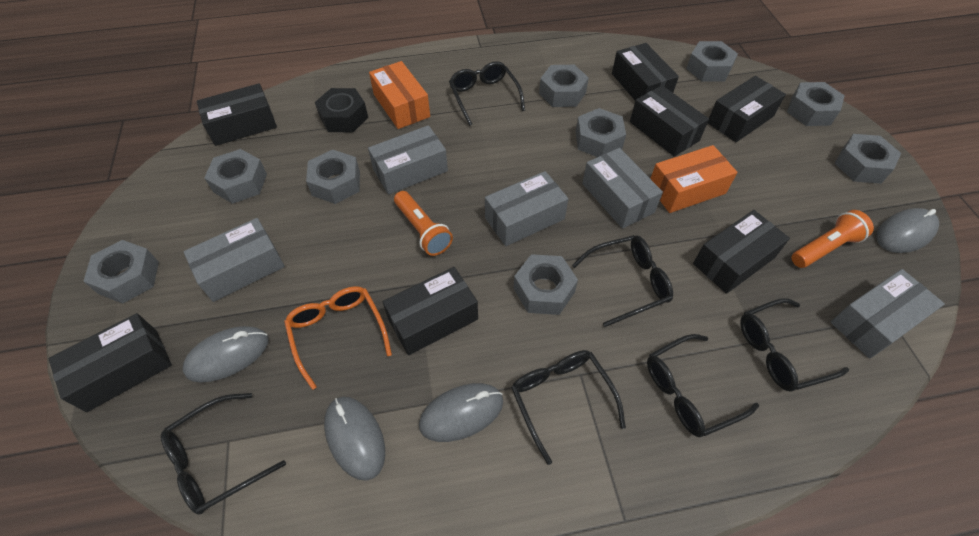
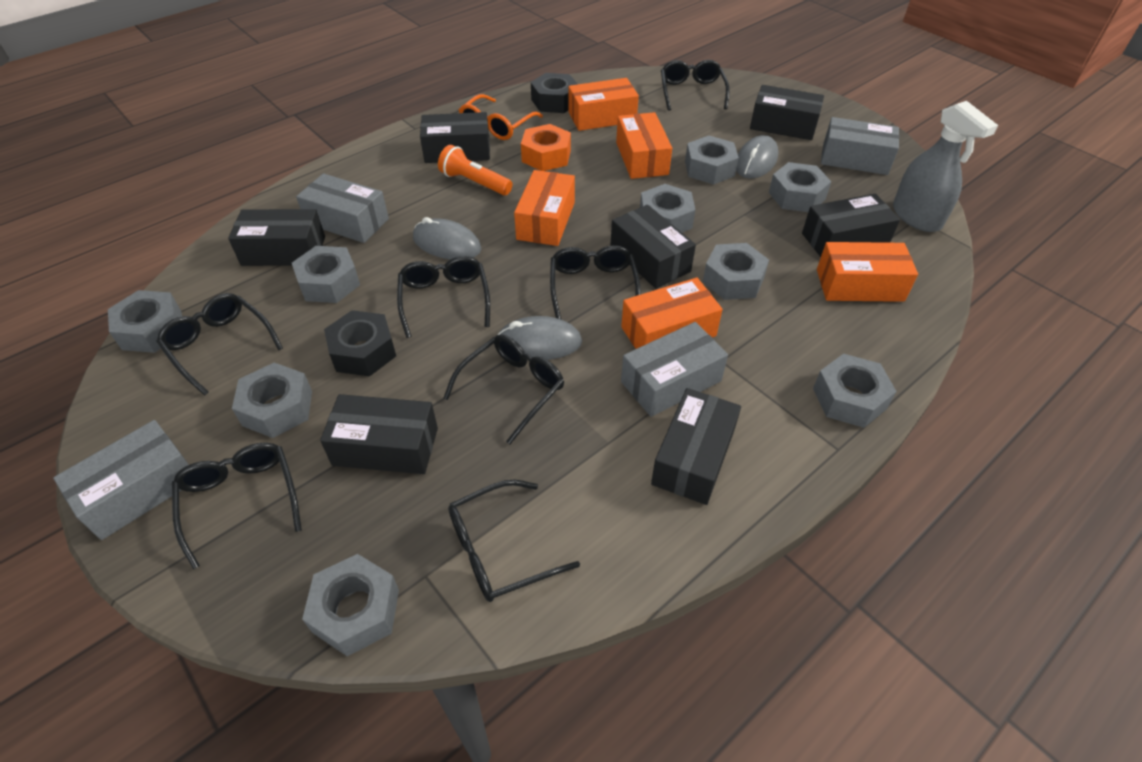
black glasses: 6 -> 7
black nut: 1 -> 2
grey box: 5 -> 4
grey mouse: 4 -> 3
grey spray bottle: 0 -> 1
orange box: 2 -> 5
orange flashlight: 2 -> 1
orange nut: 0 -> 1

